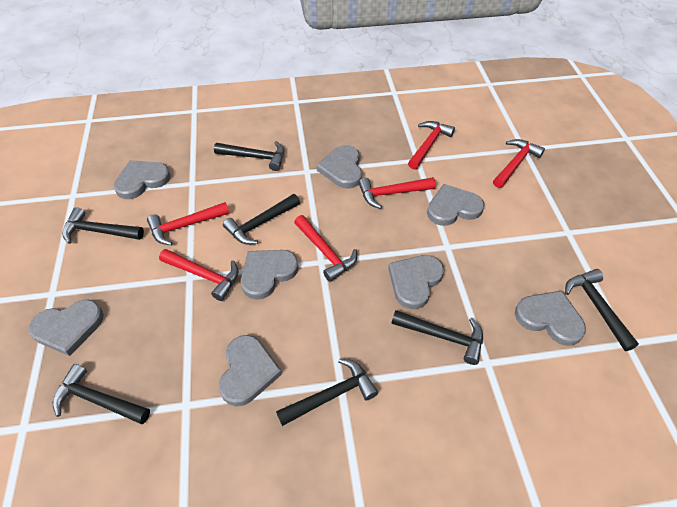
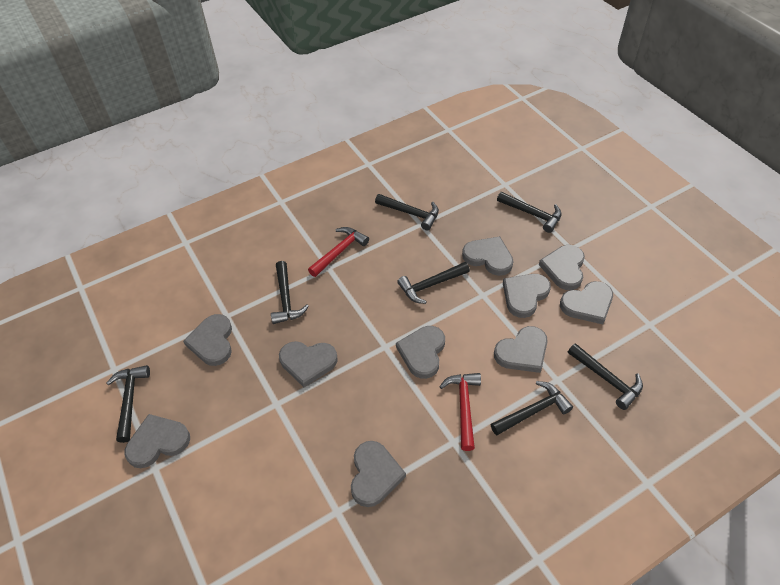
grey heart: 8 -> 10
red hammer: 6 -> 2

